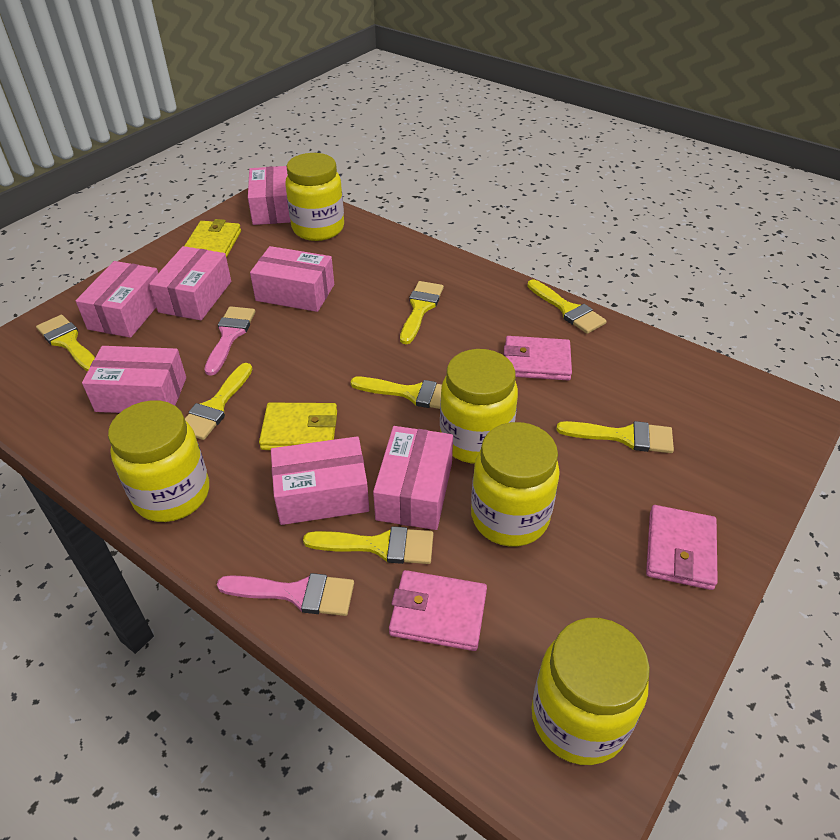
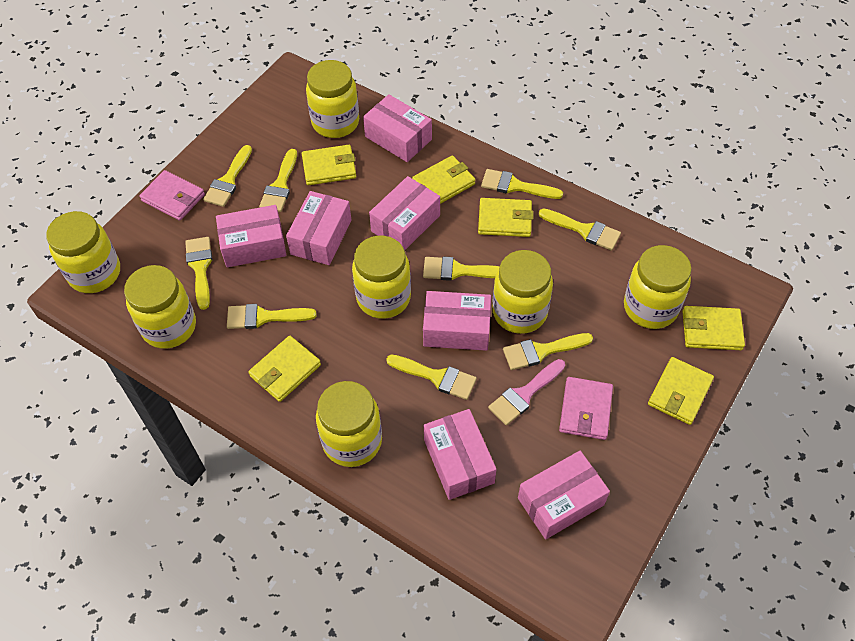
pink brush: 2 -> 1
pink wallet: 3 -> 2
yellow brush: 7 -> 9
yellow jar: 5 -> 7
yellow wallet: 2 -> 6

